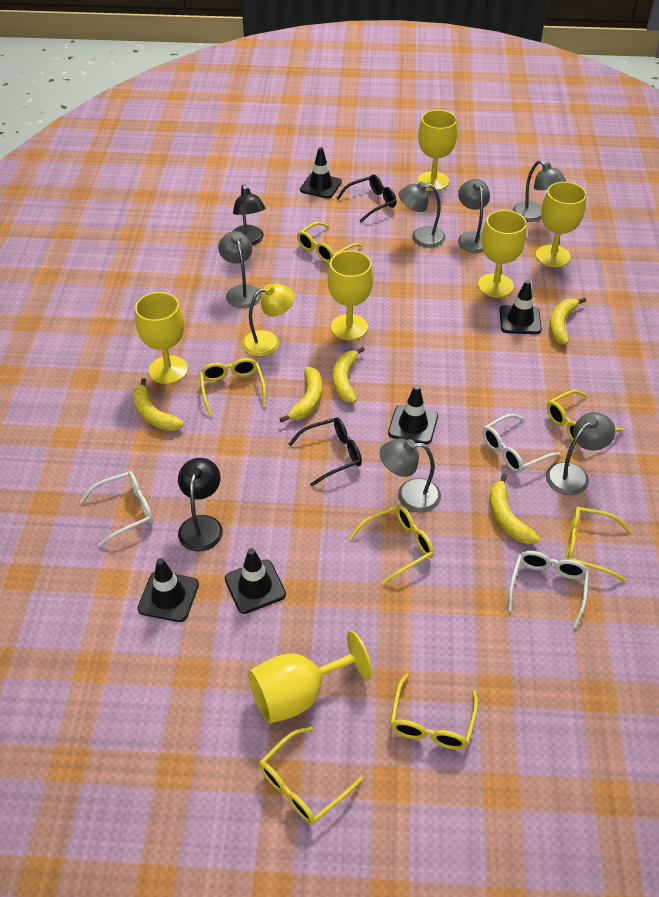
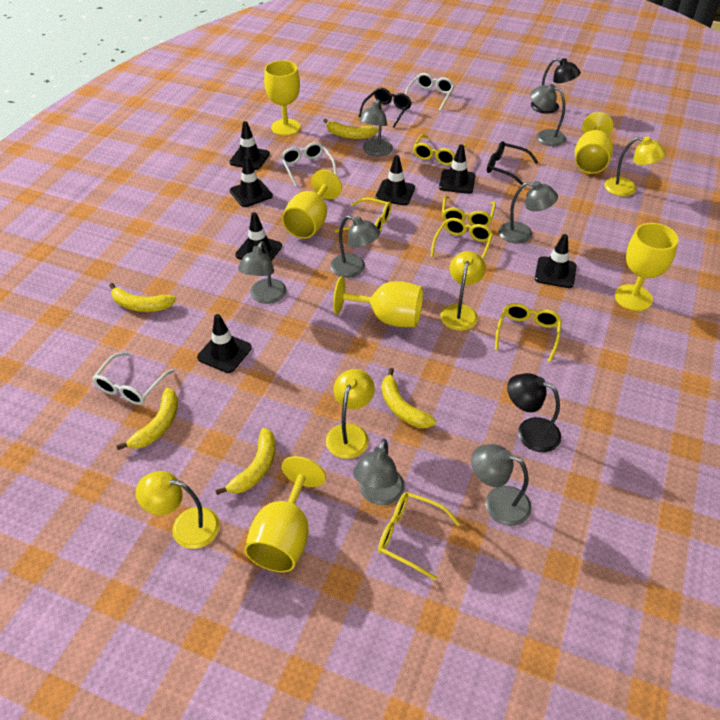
black traffic cone: 5 -> 7
grey lamp: 6 -> 7
yellow glasses: 7 -> 6
yellow lamp: 1 -> 4

